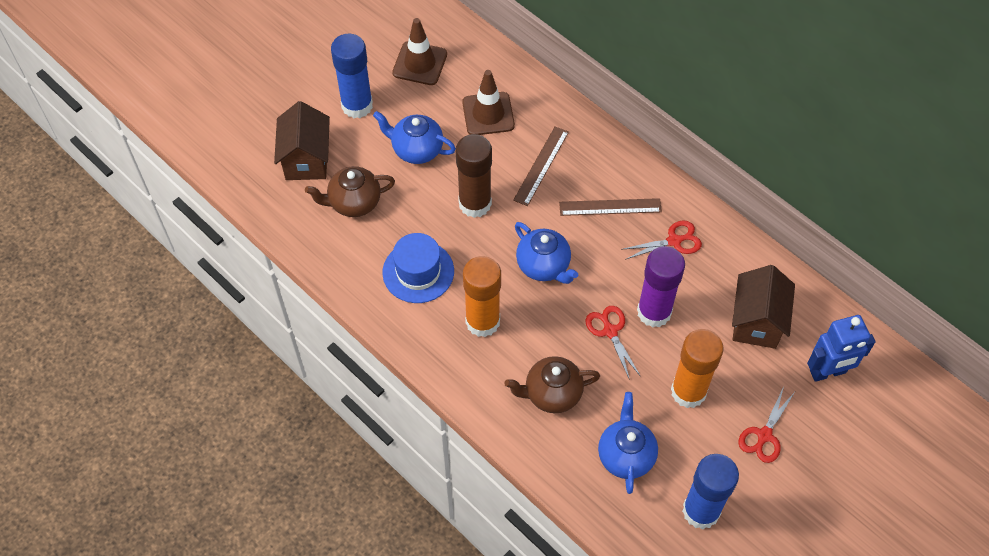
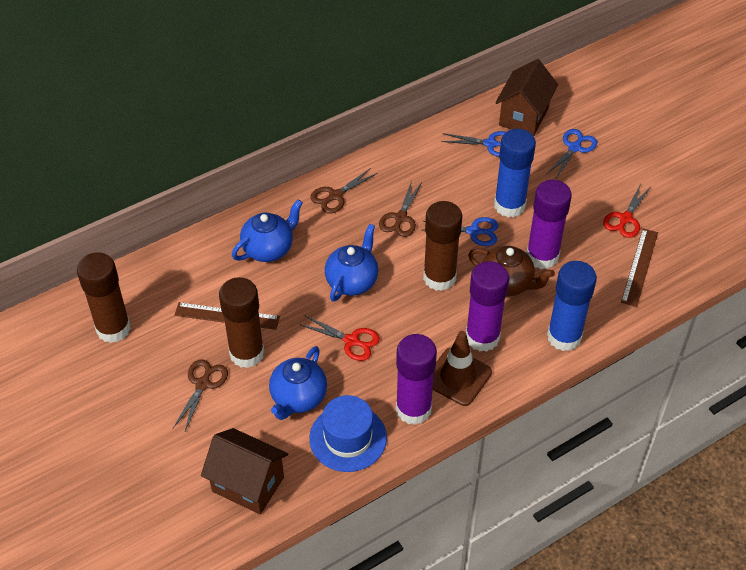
blue robot: 1 -> 0
blue scissors: 0 -> 3
brown glue stick: 1 -> 3
brown scissors: 0 -> 3
brown teapot: 2 -> 1
brown traffic cone: 2 -> 1
orange glue stick: 2 -> 0
purple glue stick: 1 -> 3
red scissors: 3 -> 2

